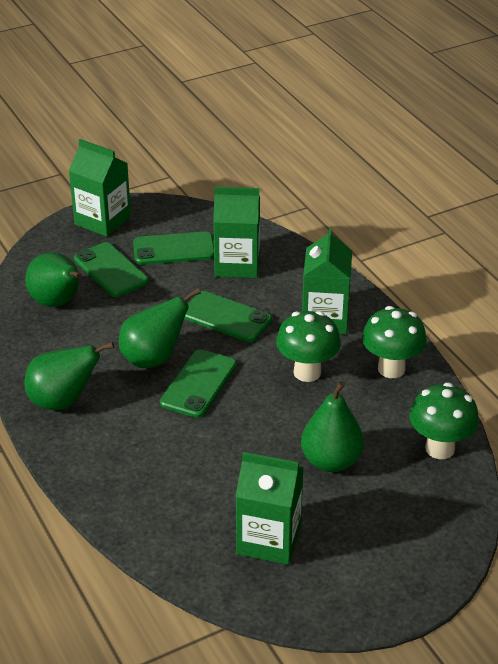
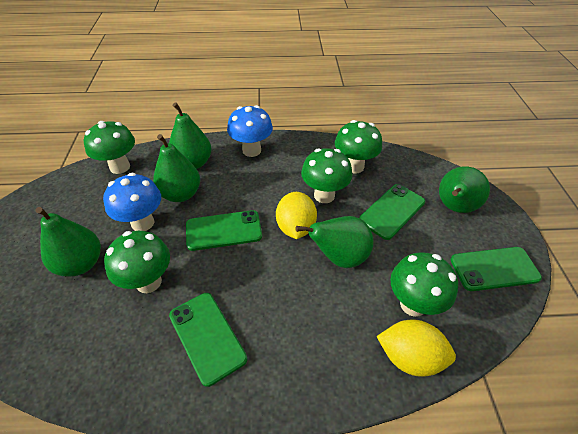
blue mushroom: 0 -> 2
green carton: 4 -> 0
green mushroom: 3 -> 5
green pear: 4 -> 5
yellow lemon: 0 -> 2

